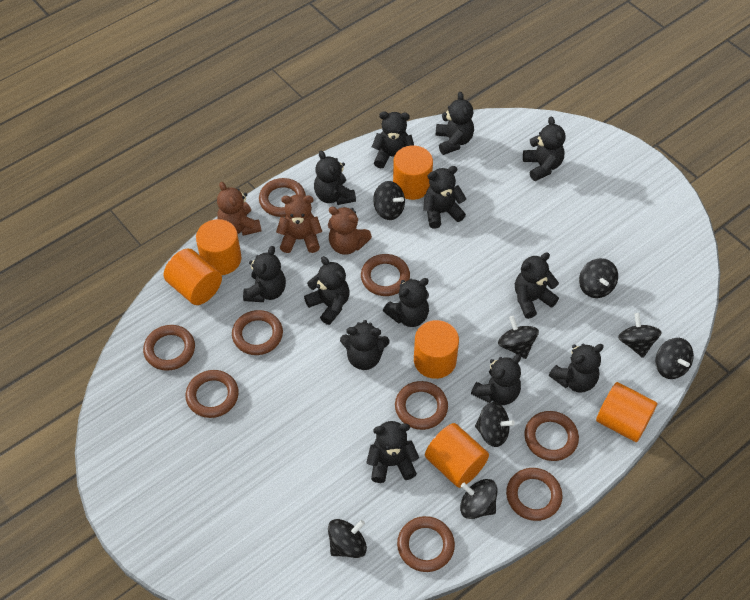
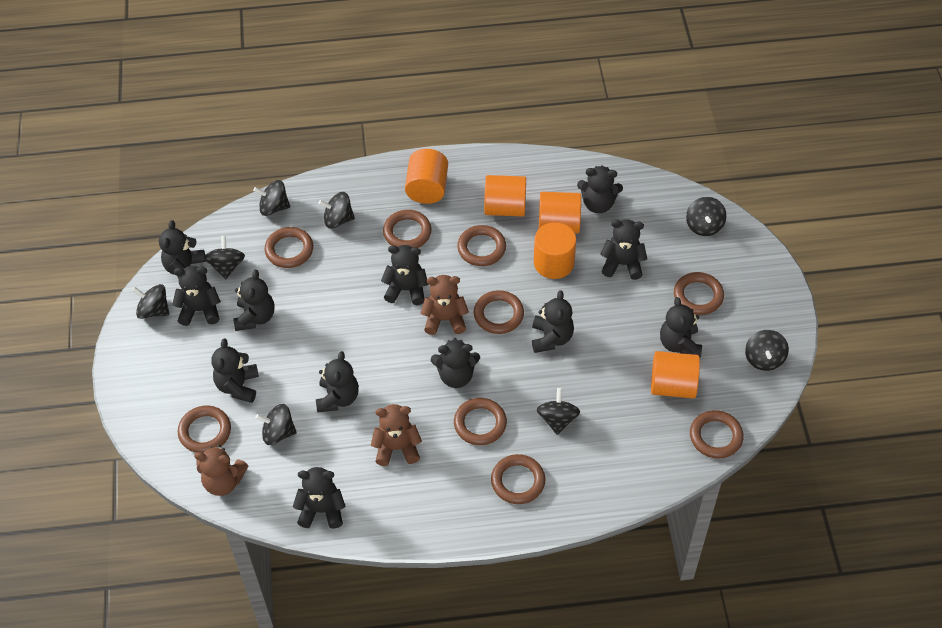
black teddy bear: 13 -> 12
orange cylinder: 6 -> 5

